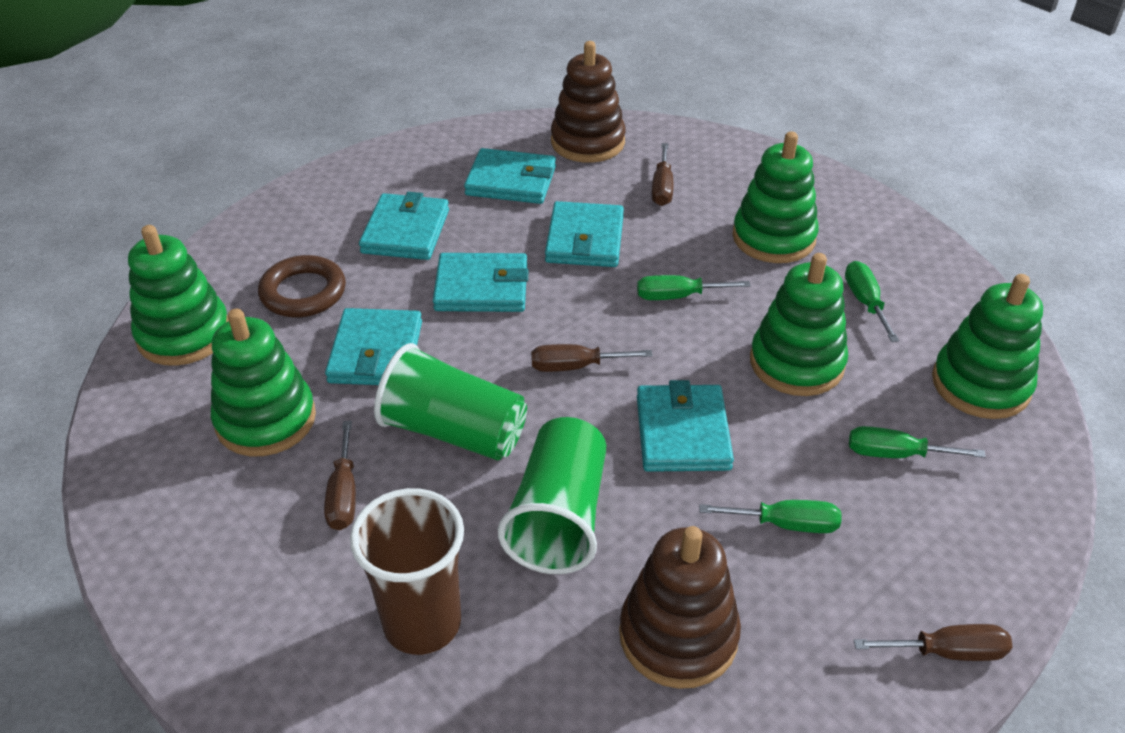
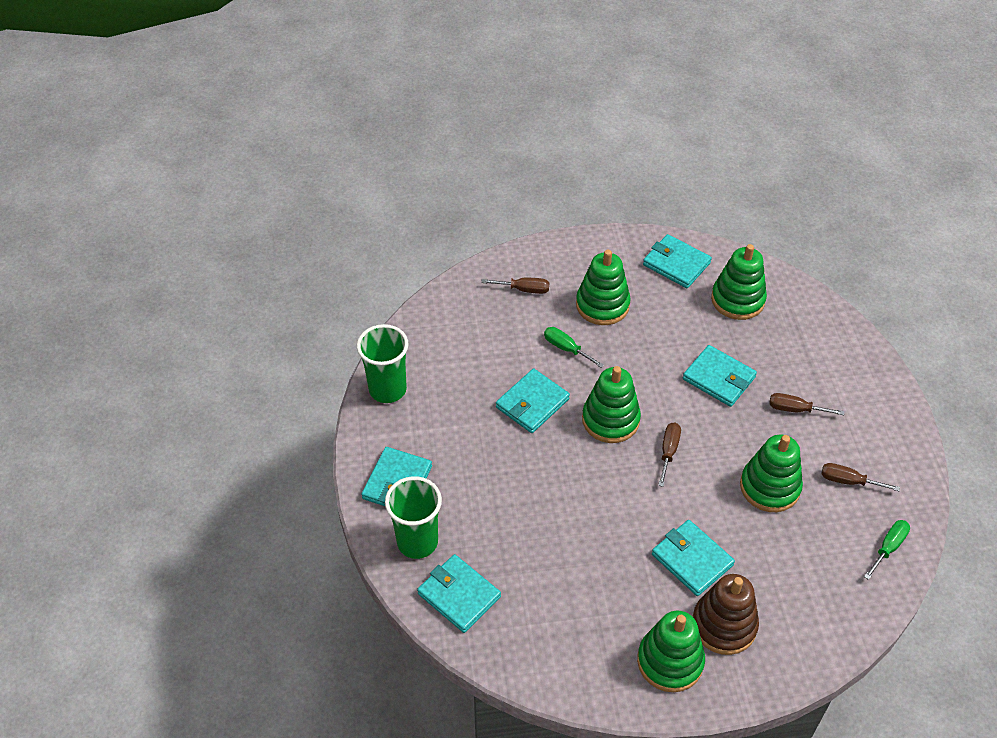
brown cup: 1 -> 0
brown ring: 1 -> 0
brown stacking toy: 2 -> 1
green screwdriver: 4 -> 2

